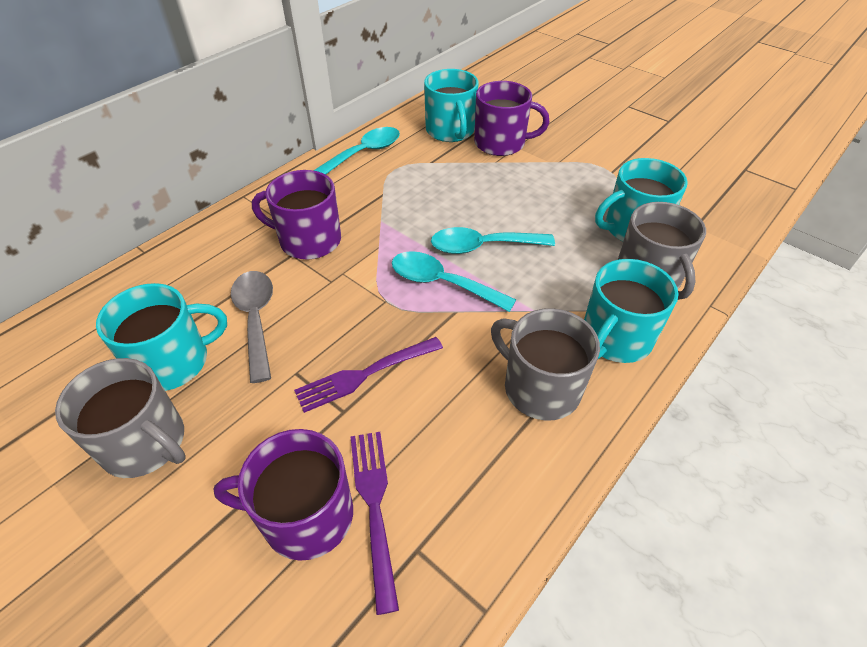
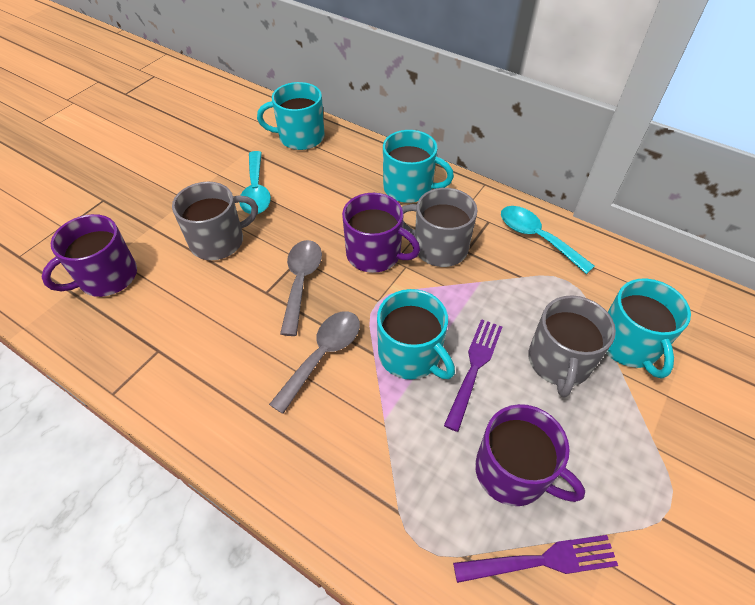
grey spoon: 1 -> 2
turquoise spoon: 3 -> 2

